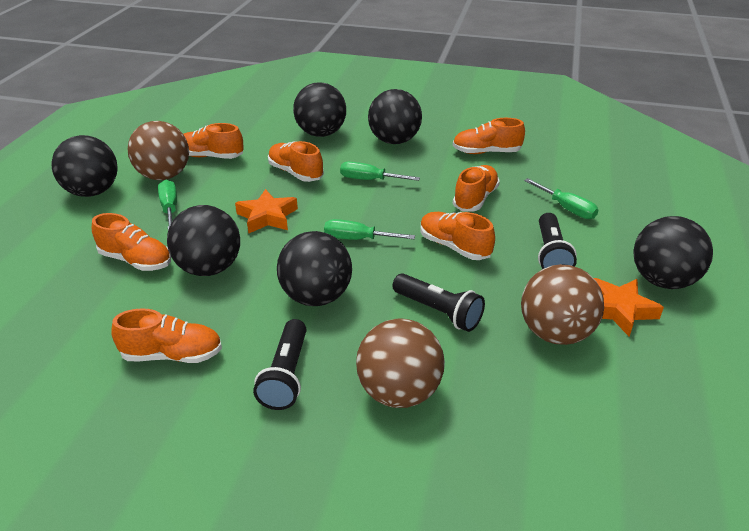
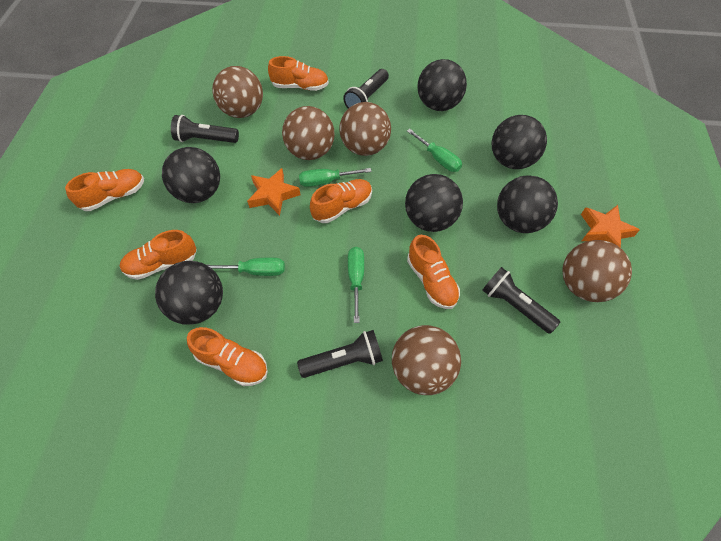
black flashlight: 3 -> 4
brown ball: 3 -> 5
orange shoe: 7 -> 6

